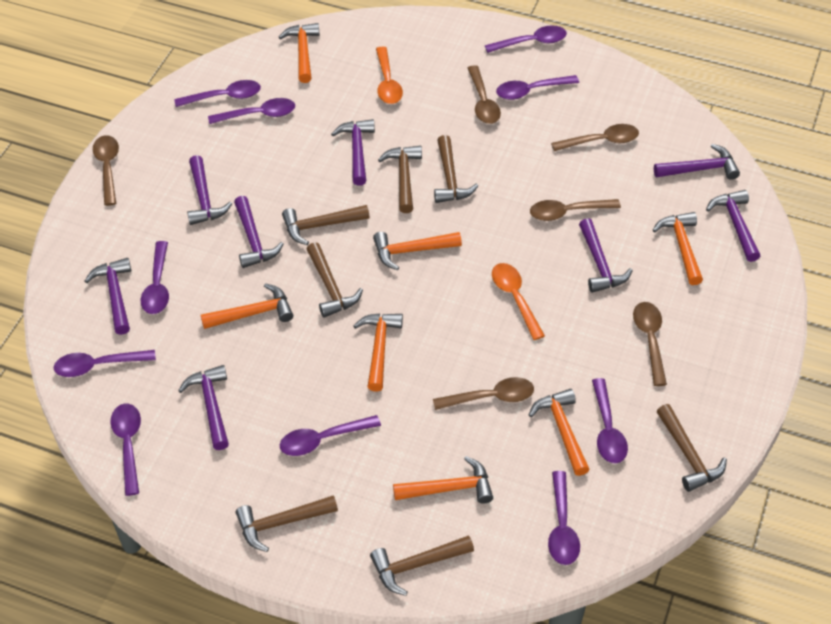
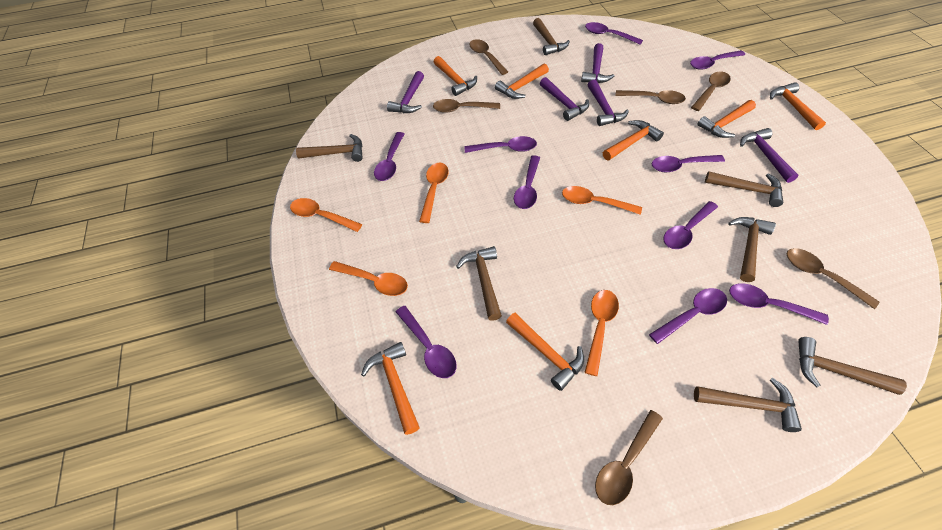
orange spoon: 2 -> 5
purple hammer: 8 -> 5

